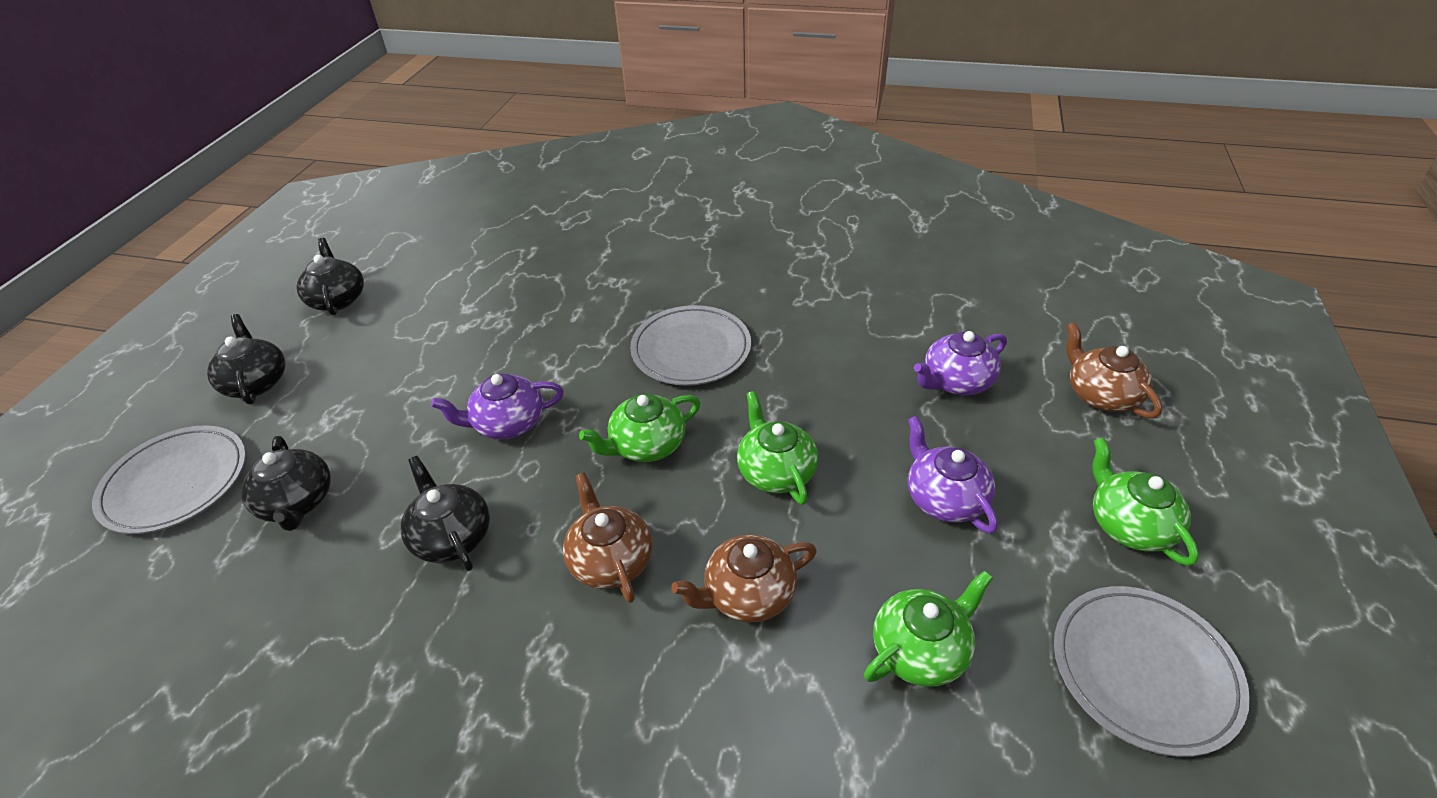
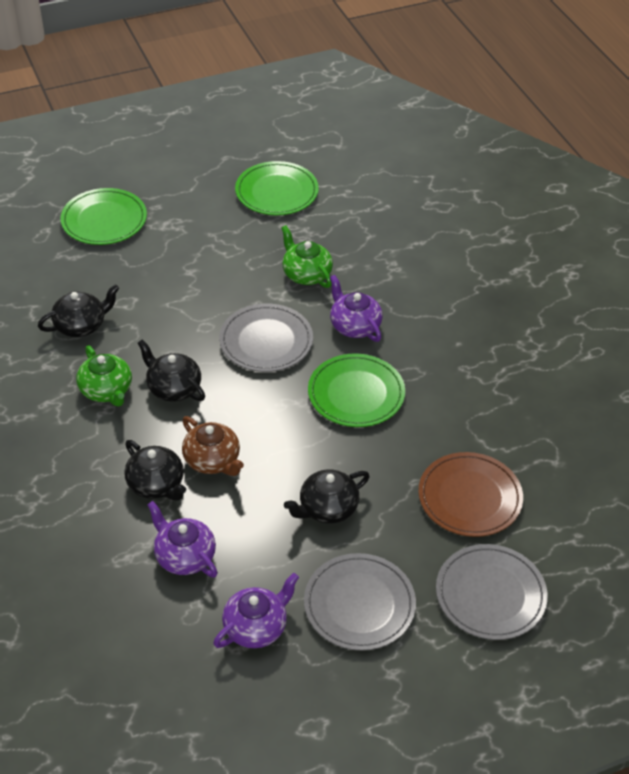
brown plate: 0 -> 1
brown teapot: 3 -> 1
green plate: 0 -> 3
green teapot: 4 -> 2

